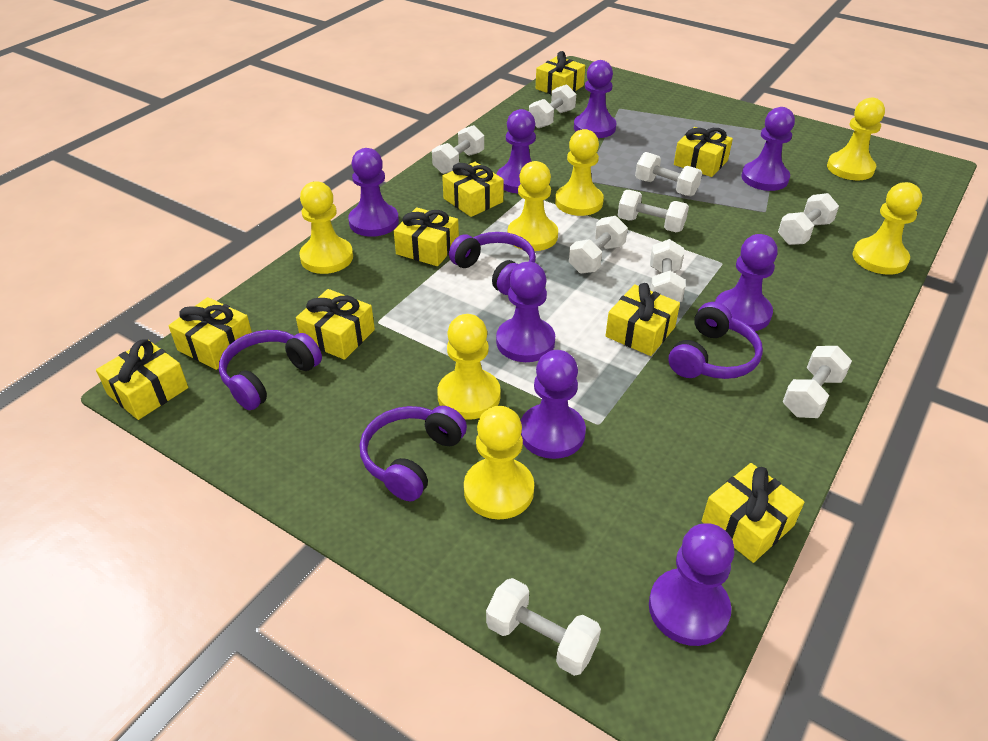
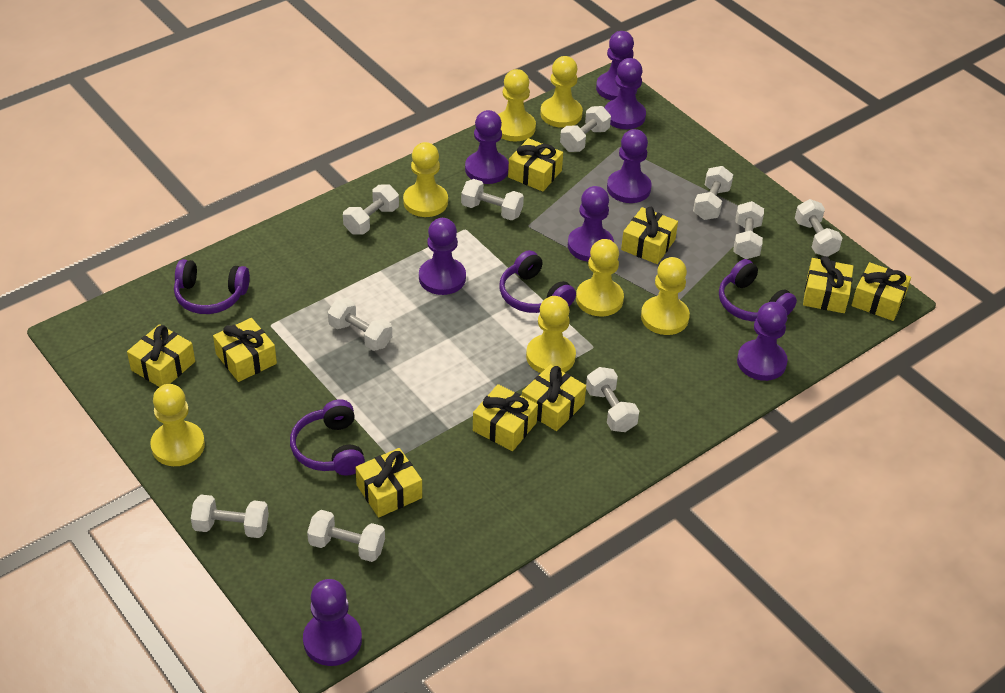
white dumbbell: 9 -> 10

